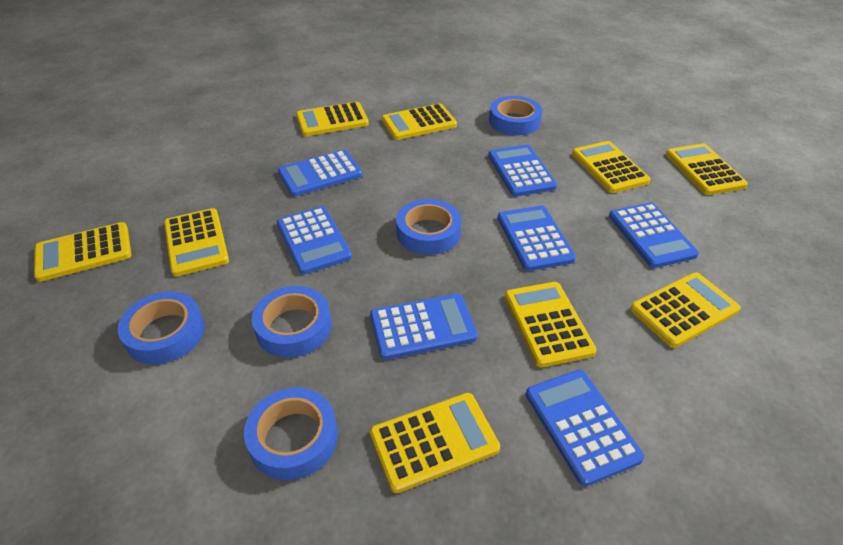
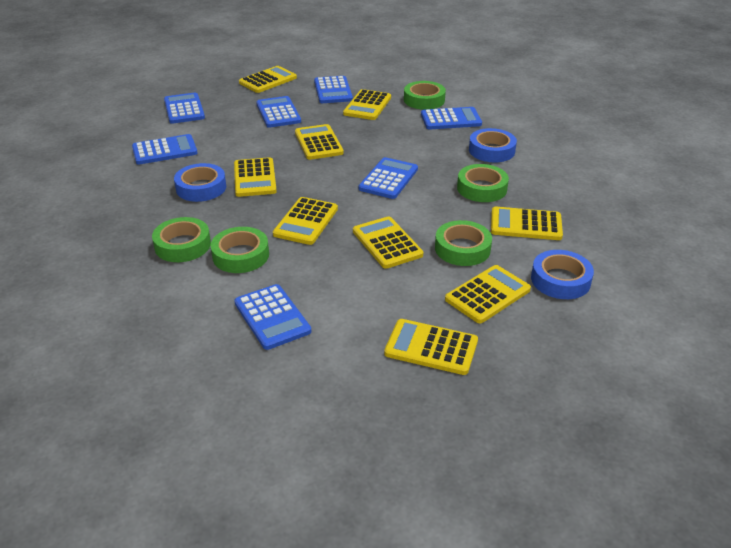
blue tape: 5 -> 3
green tape: 0 -> 5

